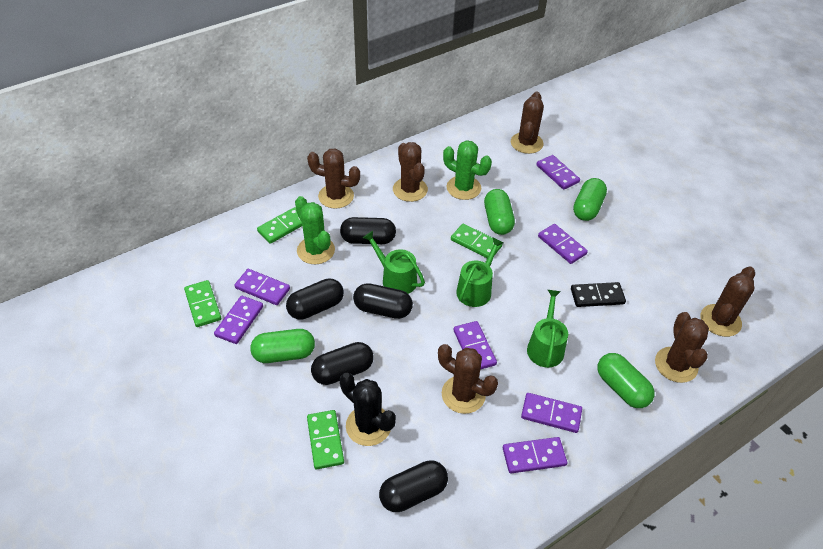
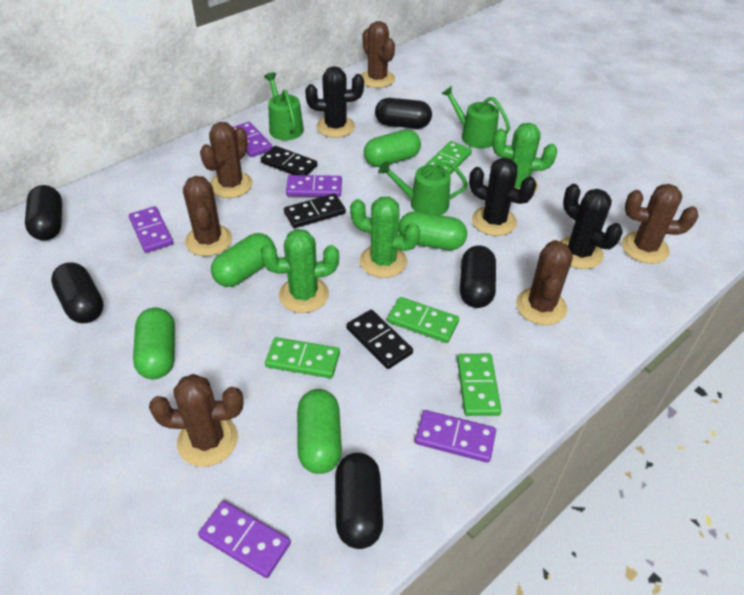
black cactus: 1 -> 3
black domino: 1 -> 3
green cactus: 2 -> 3
green capsule: 4 -> 5
purple domino: 7 -> 5

